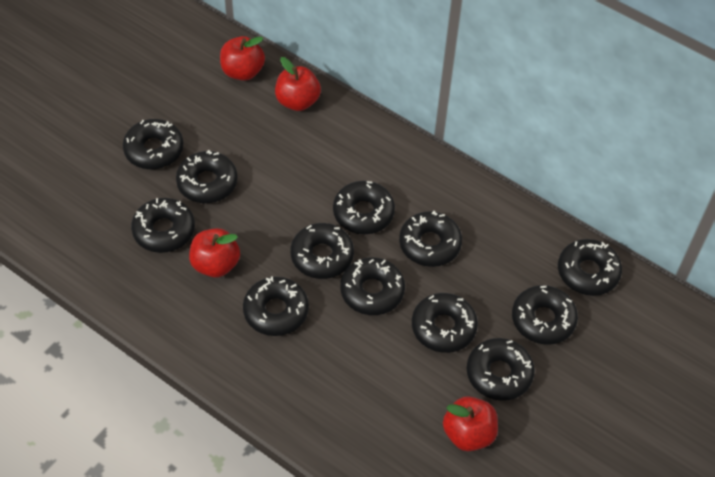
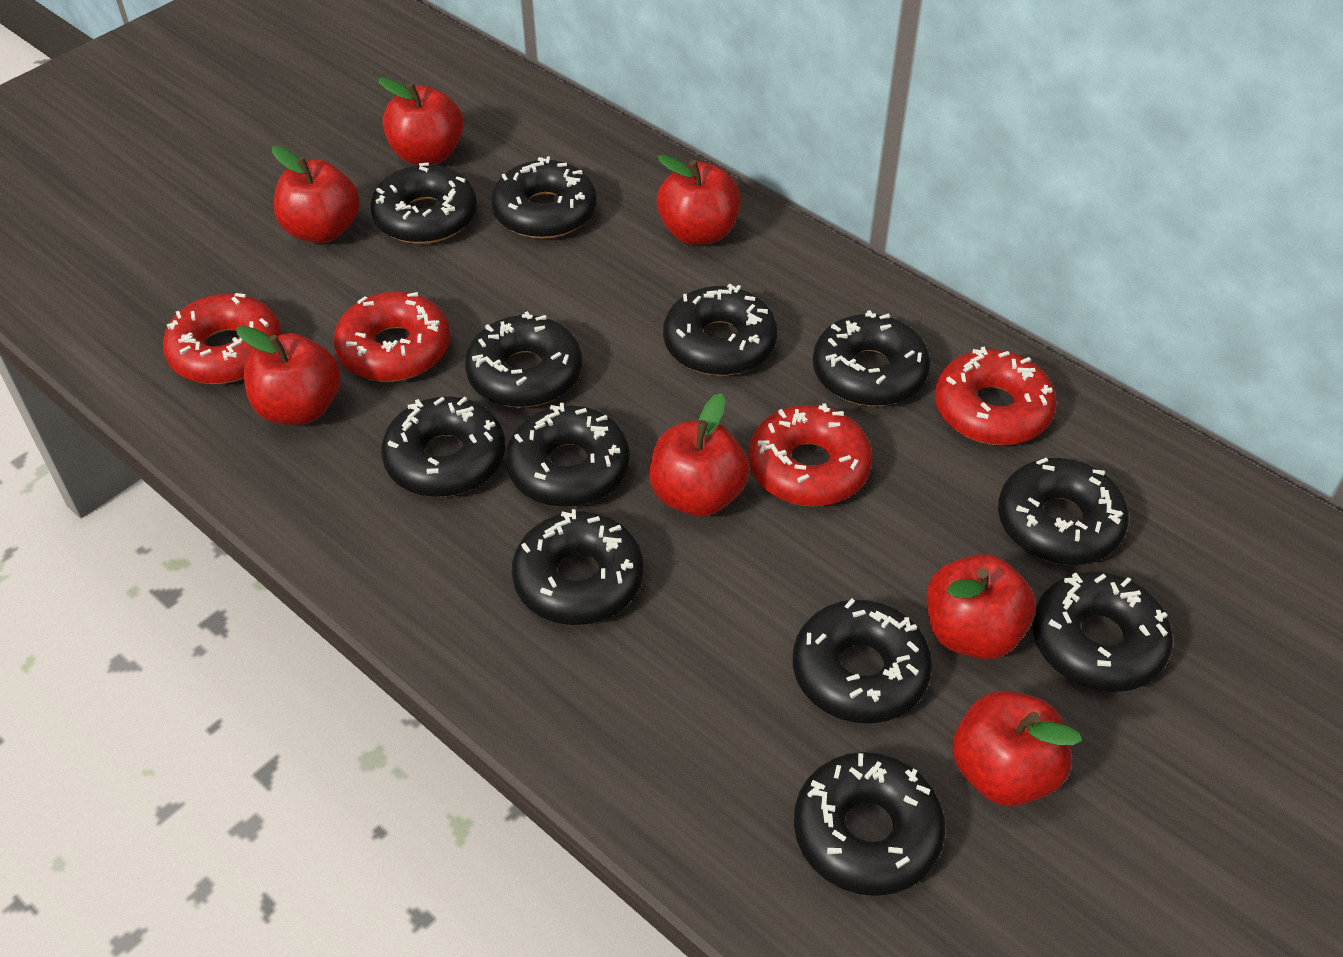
red apple: 4 -> 7
red donut: 0 -> 4

